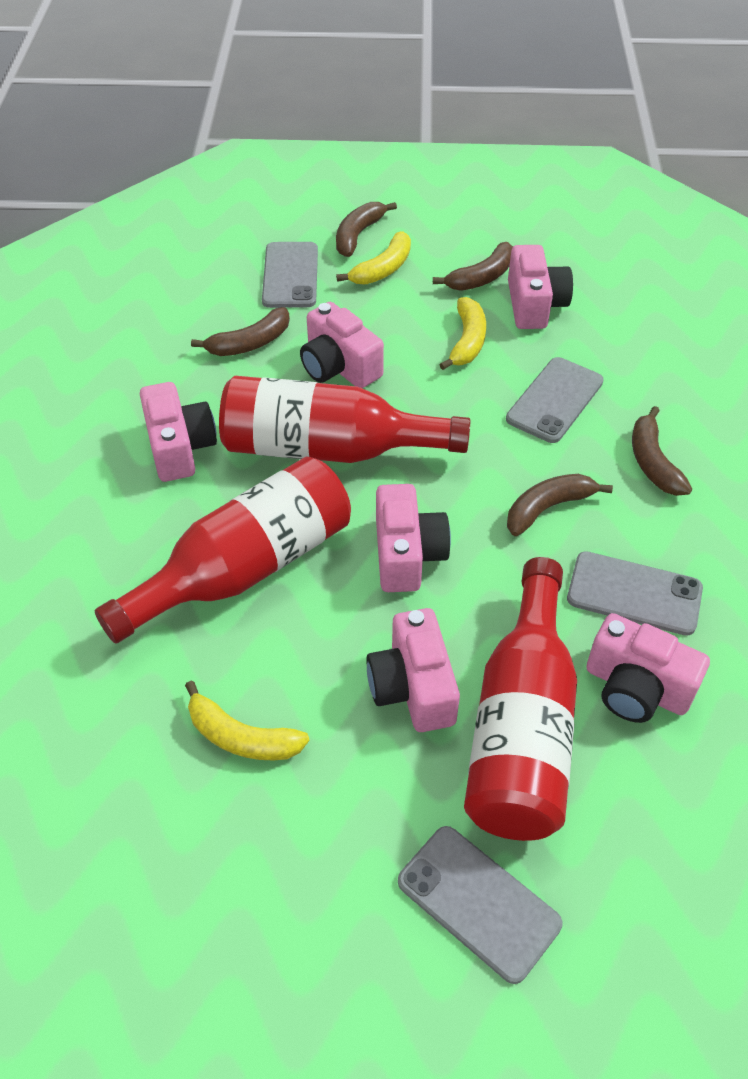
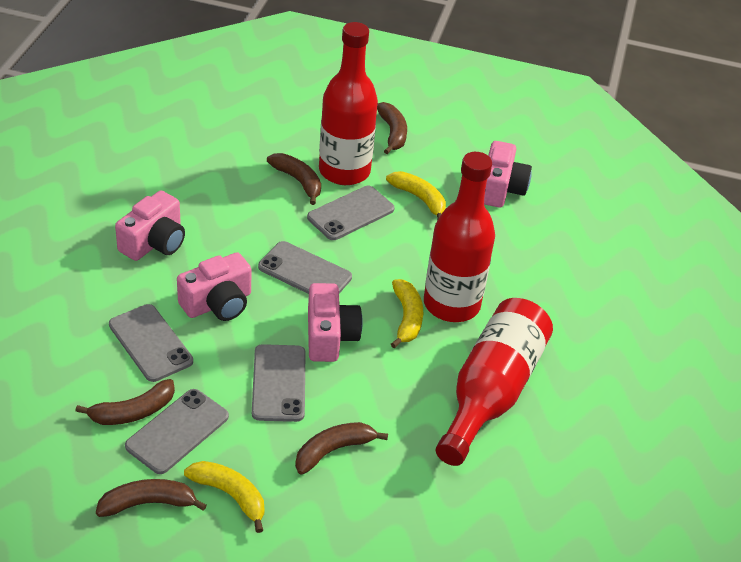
grey phone: 4 -> 5
pink camera: 6 -> 4

